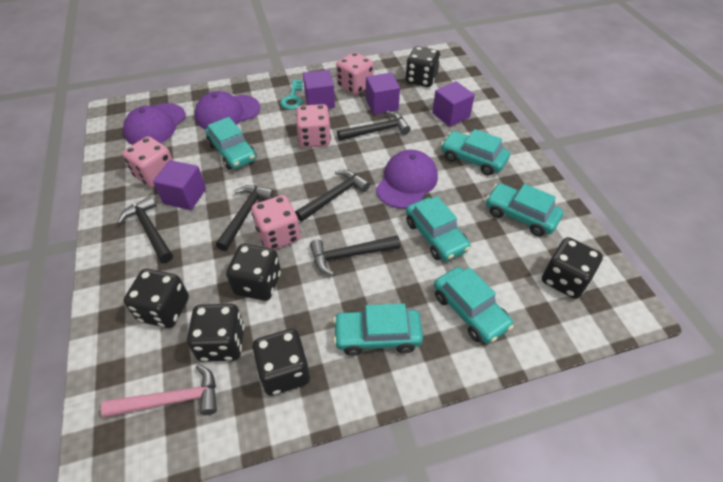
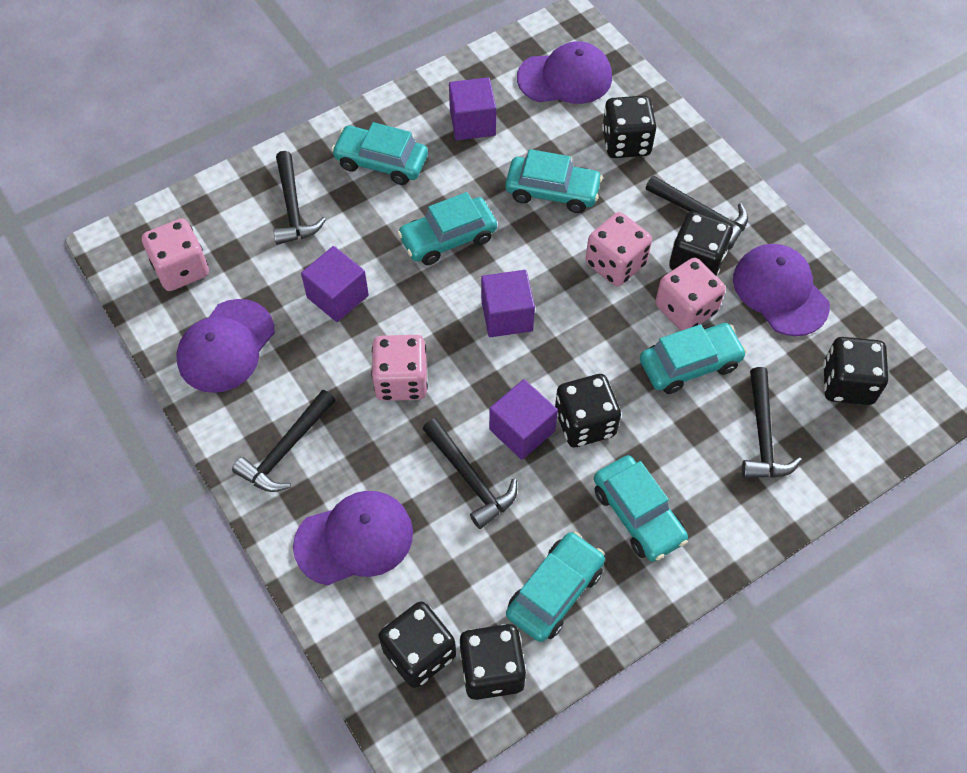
pink hammer: 1 -> 0
purple cap: 3 -> 4
turquoise key: 1 -> 0

